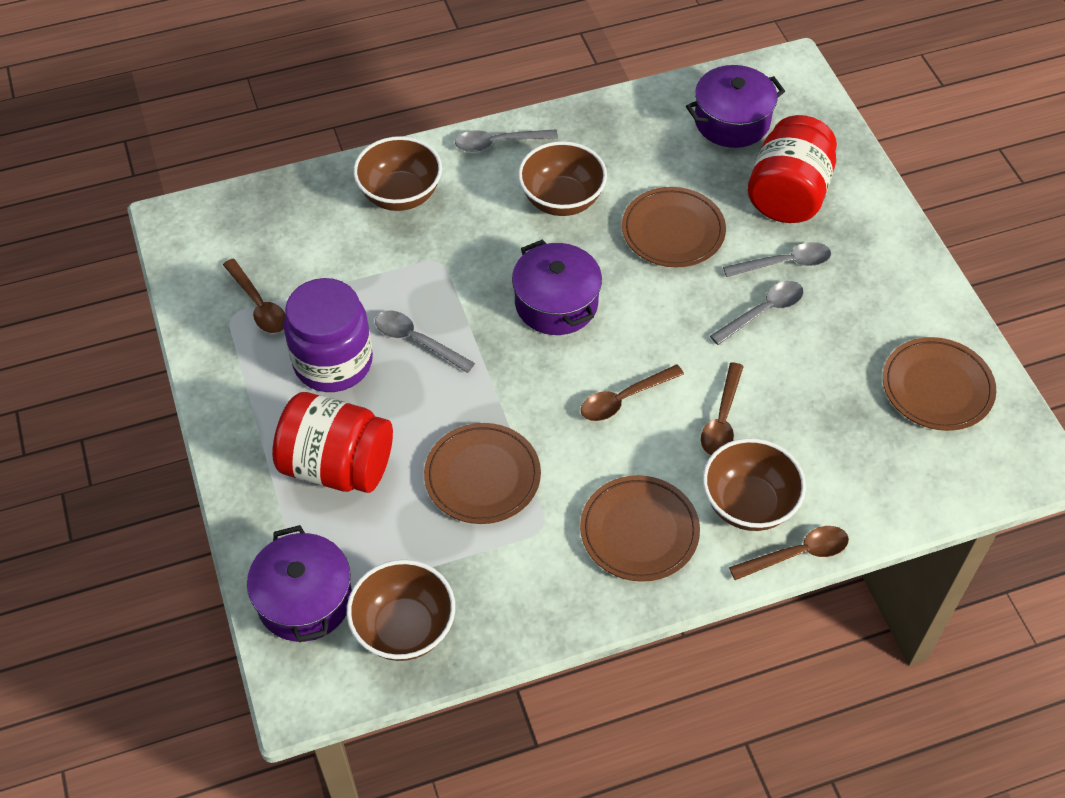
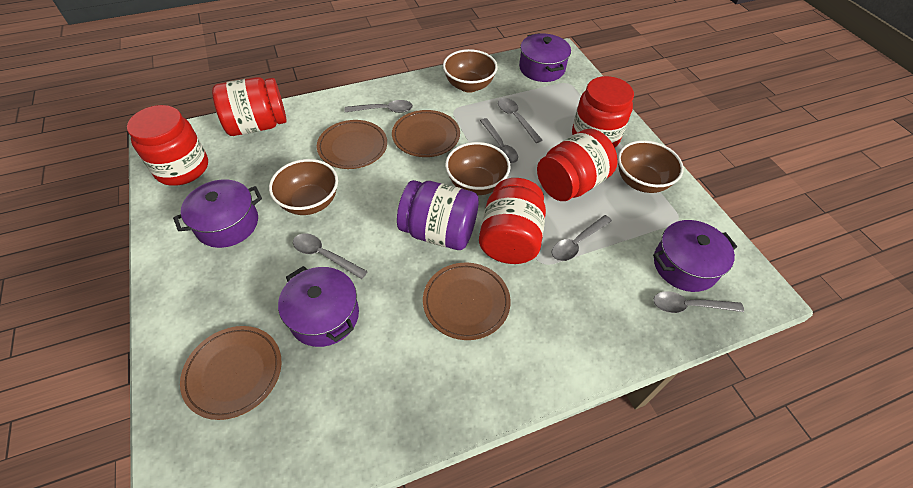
brown spoon: 4 -> 0
grey spoon: 4 -> 6
purple pot: 3 -> 4
red jar: 2 -> 5

